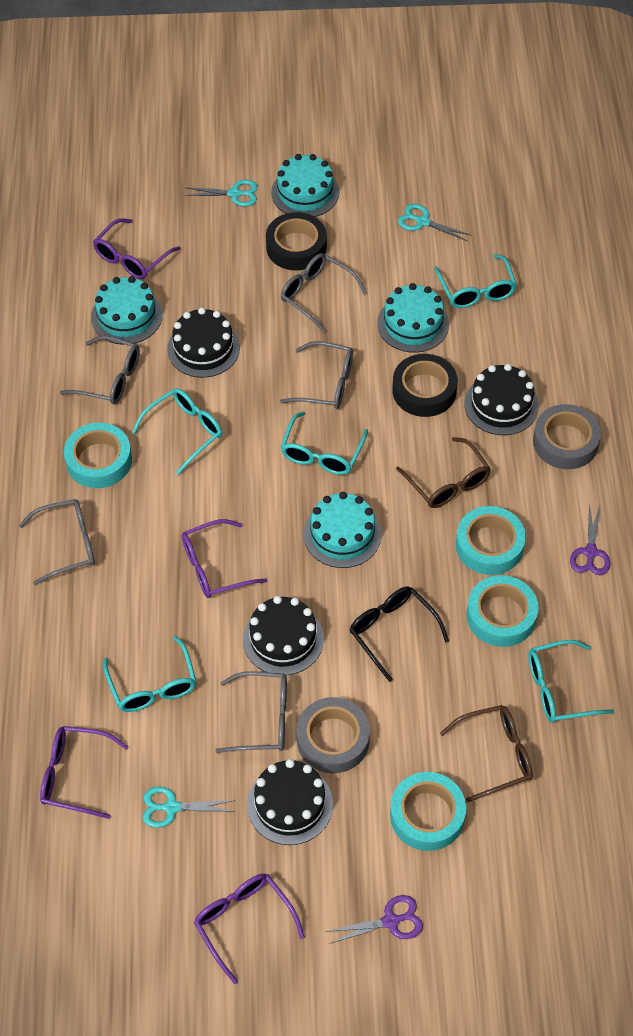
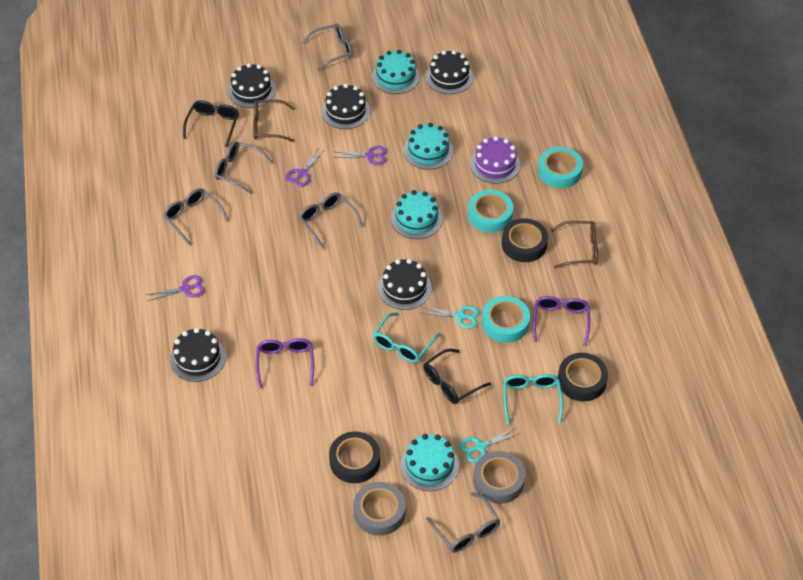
black cake: 4 -> 5
black glasses: 1 -> 2
black tape: 2 -> 3
purple cake: 0 -> 1
purple glasses: 4 -> 2
purple scissors: 2 -> 3
turquoise glasses: 5 -> 2
turquoise scissors: 3 -> 2
turquoise tape: 4 -> 3

